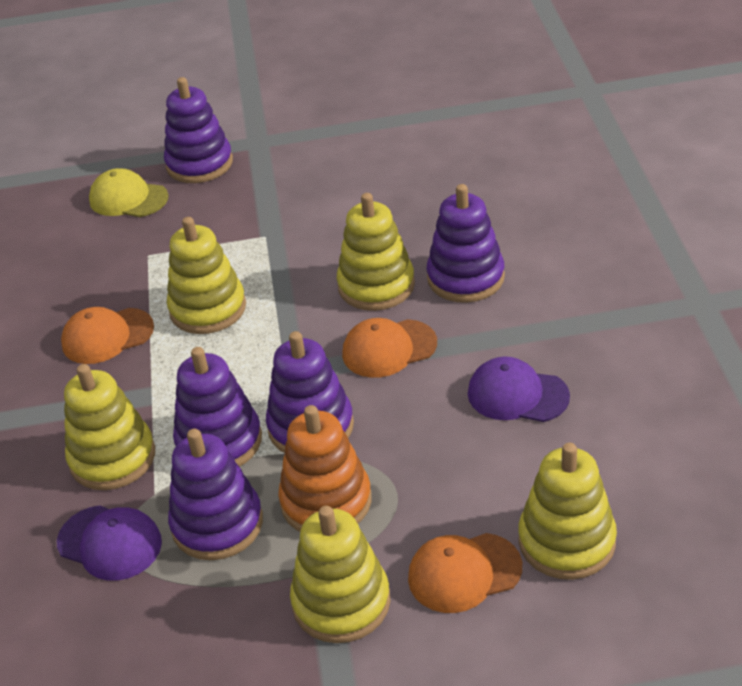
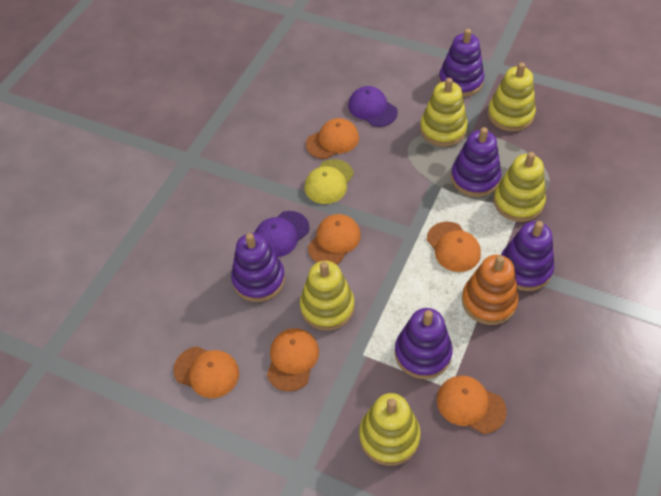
orange cap: 3 -> 6

